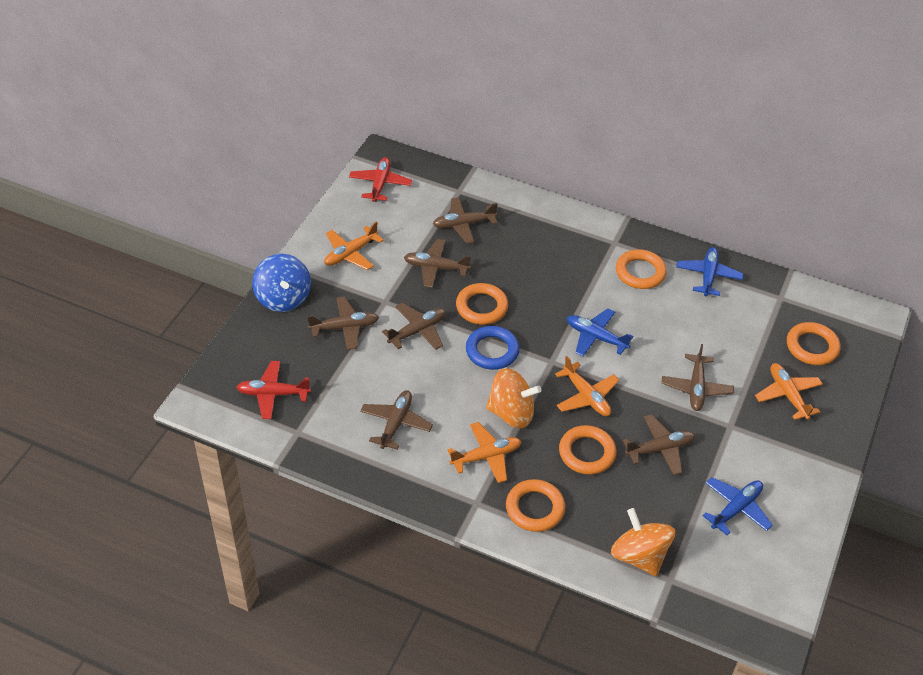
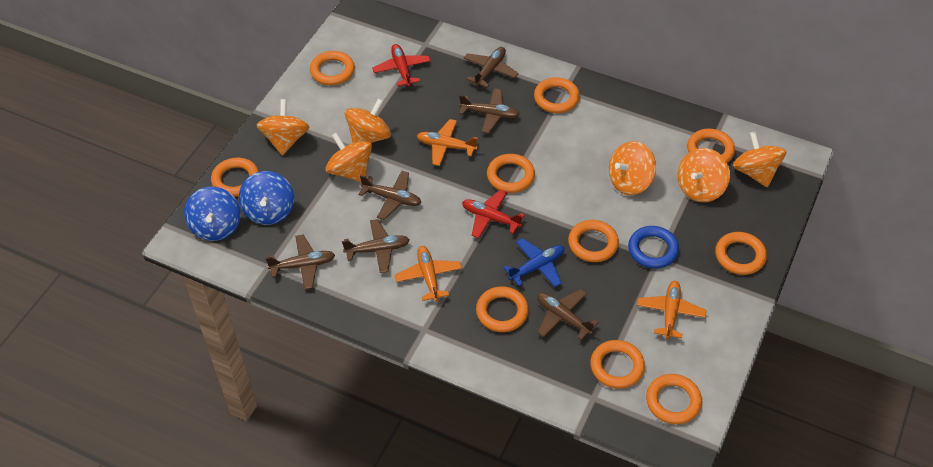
blue plane: 3 -> 1
blue spinning top: 1 -> 2
brown plane: 7 -> 6
orange plane: 4 -> 3
orange ring: 5 -> 10
orange spinning top: 2 -> 6

